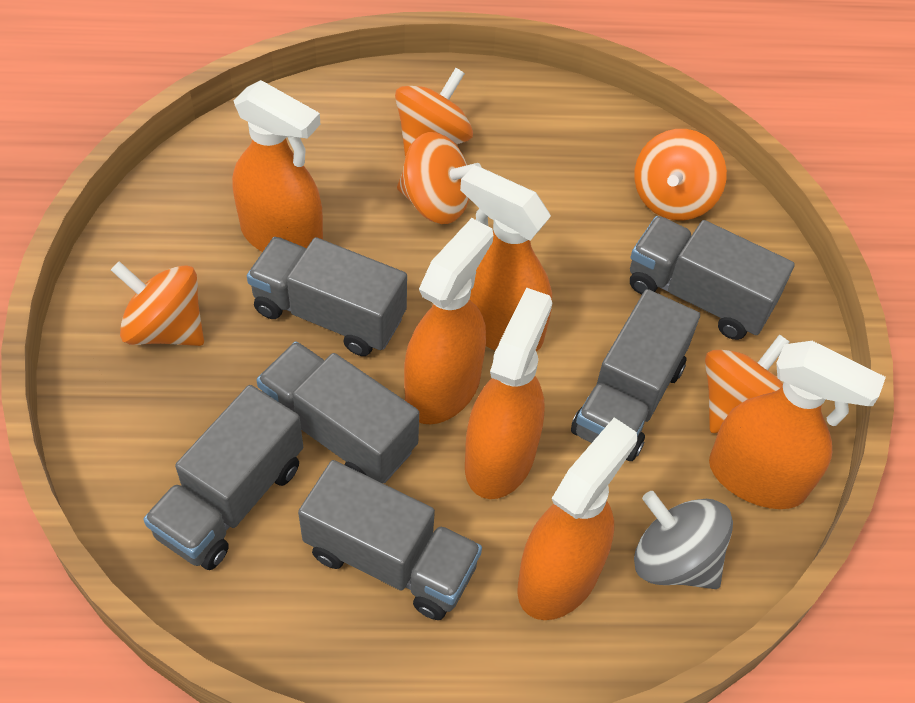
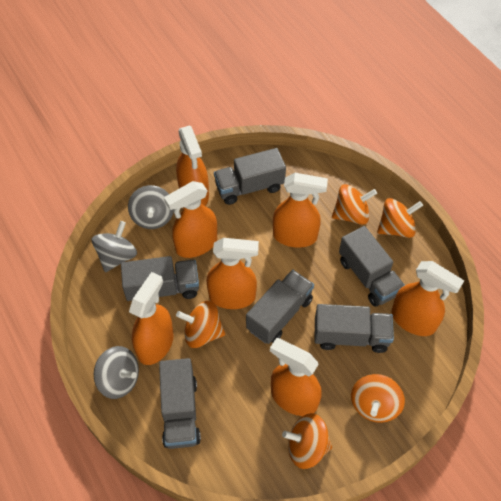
grey spinning top: 1 -> 3
orange spray bottle: 6 -> 7

